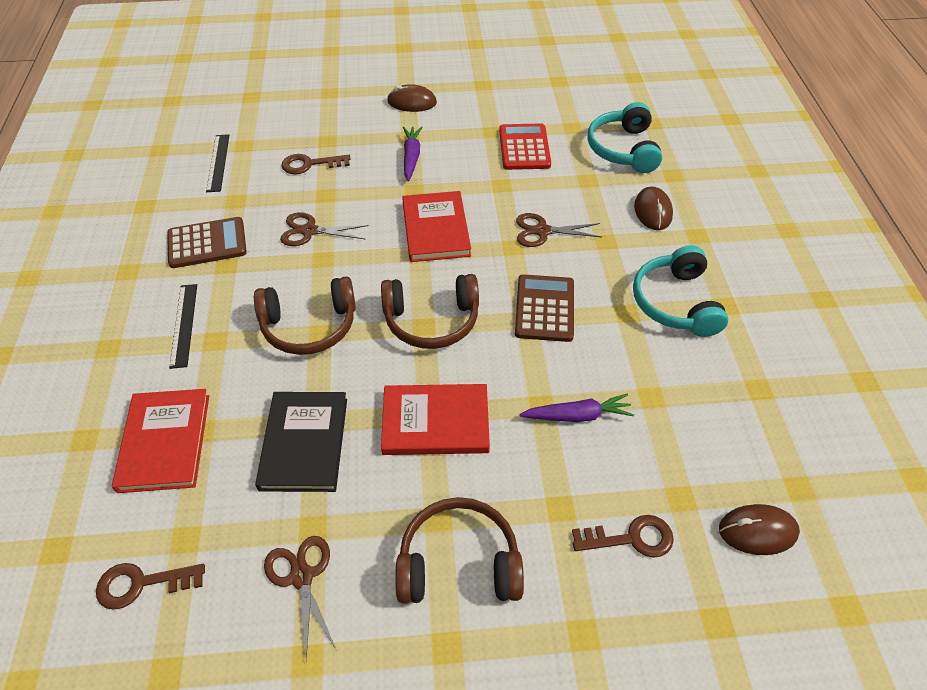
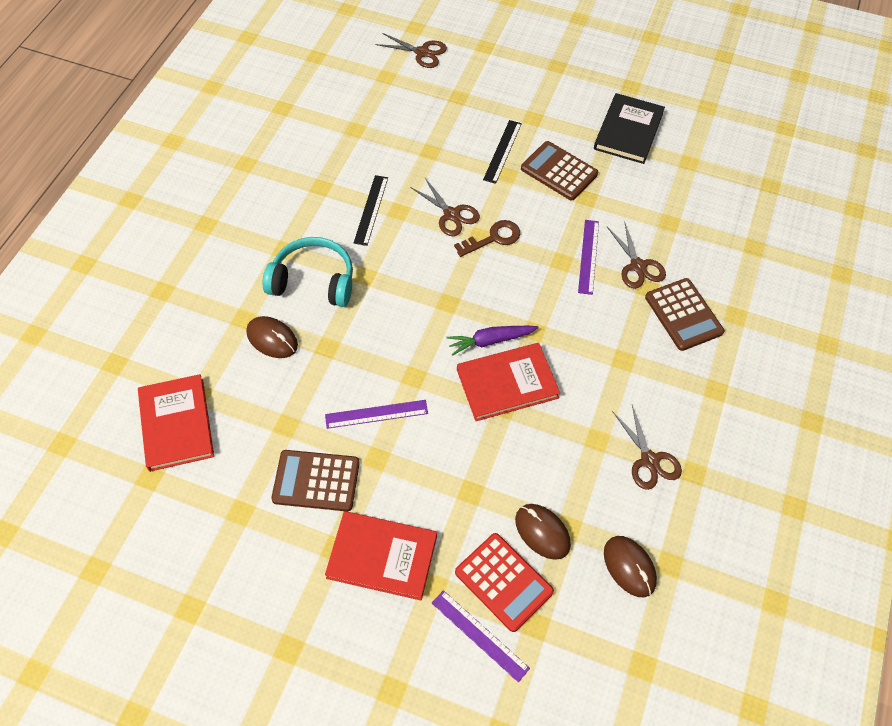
brown calculator: 2 -> 3
brown headphones: 3 -> 0
brown key: 3 -> 1
brown scissors: 3 -> 4
purple carrot: 2 -> 1
purple ruler: 0 -> 3
turquoise headphones: 2 -> 1

